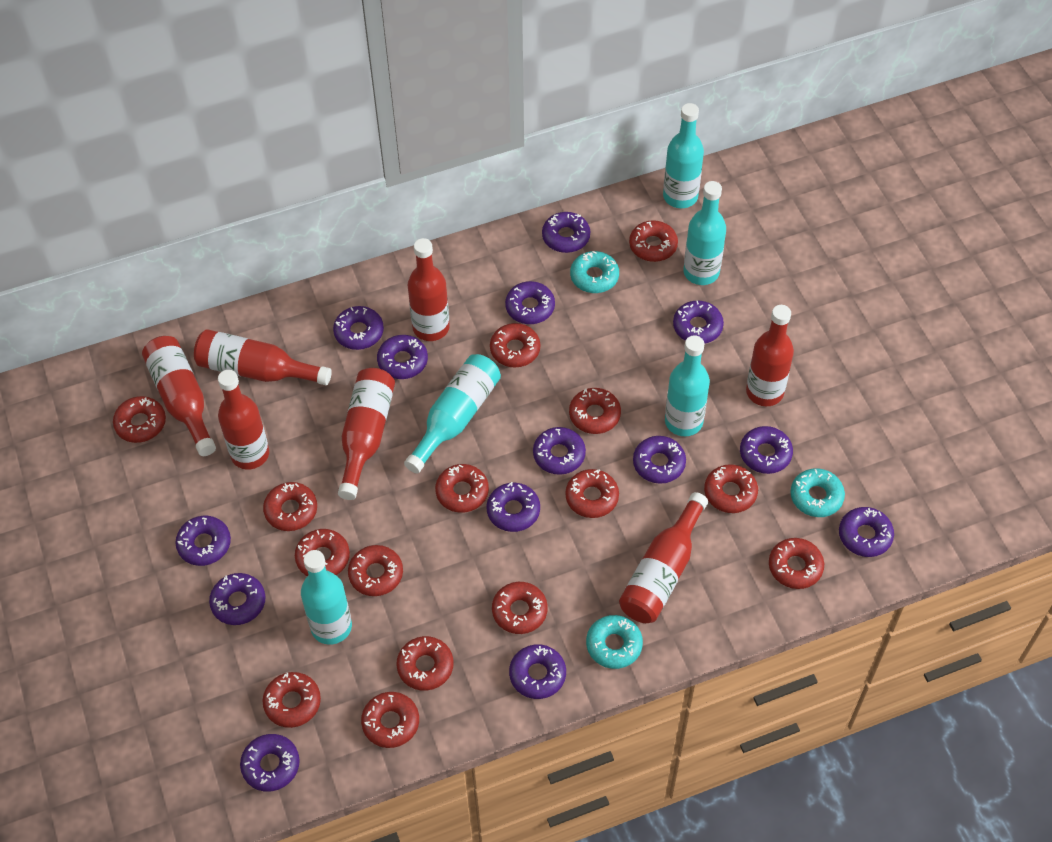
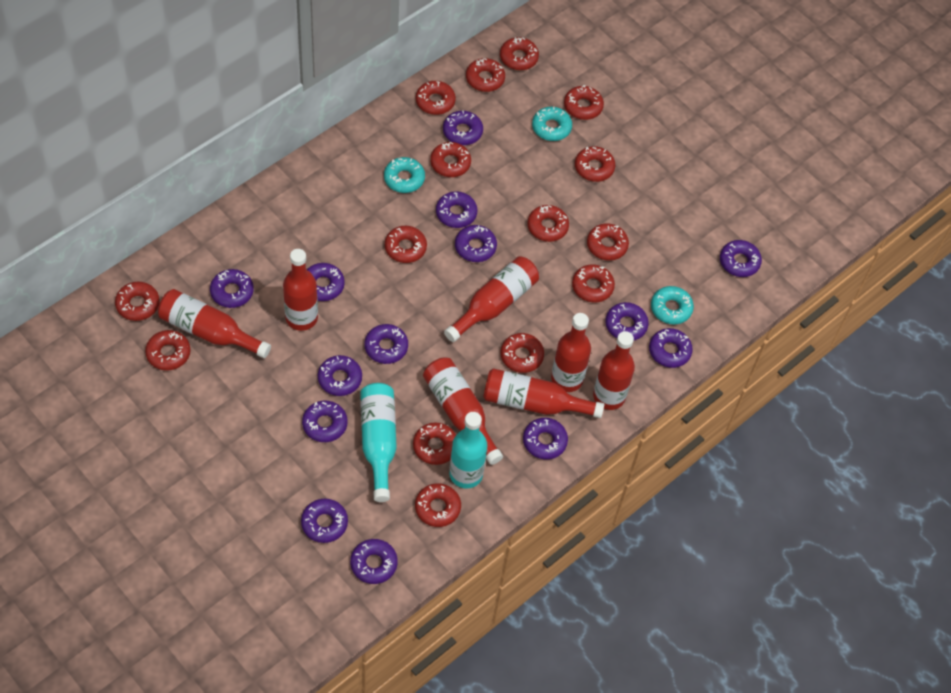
turquoise bottle: 5 -> 2

